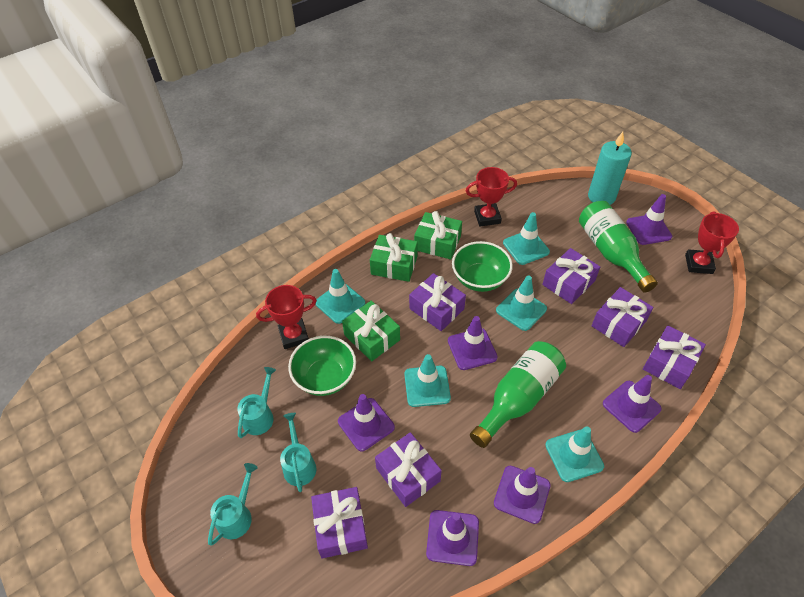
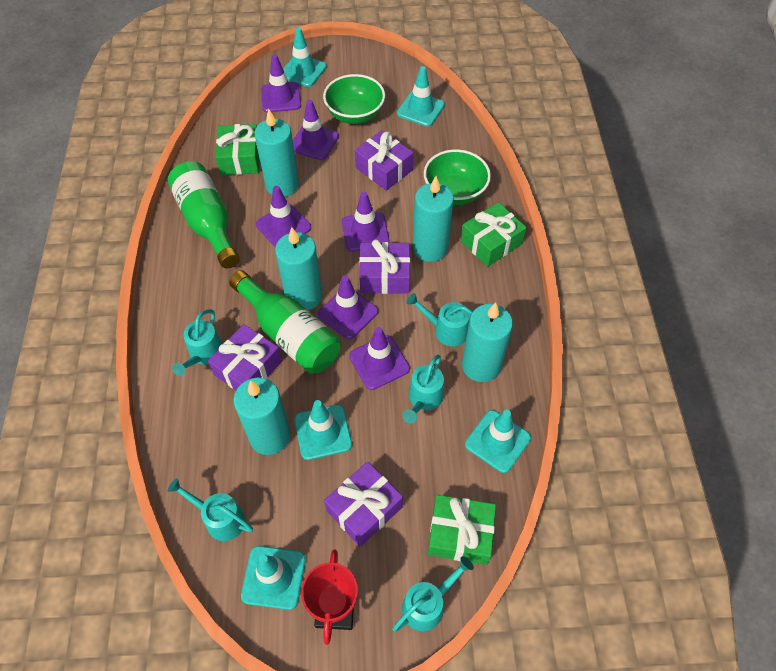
purple gift: 6 -> 4
red trophy: 3 -> 1
turquoise candle: 1 -> 5
turquoise watering can: 3 -> 5

